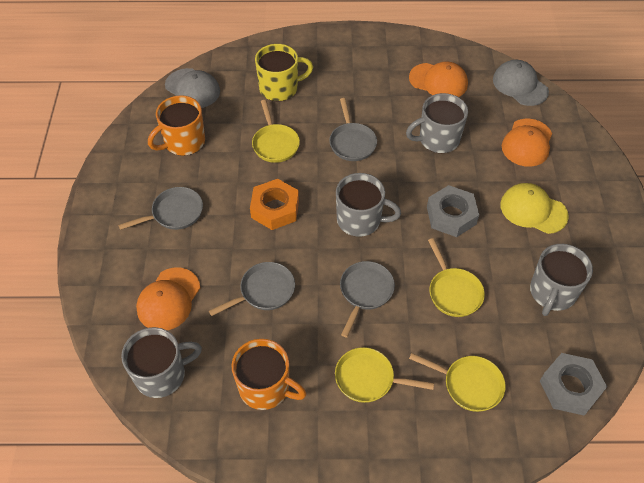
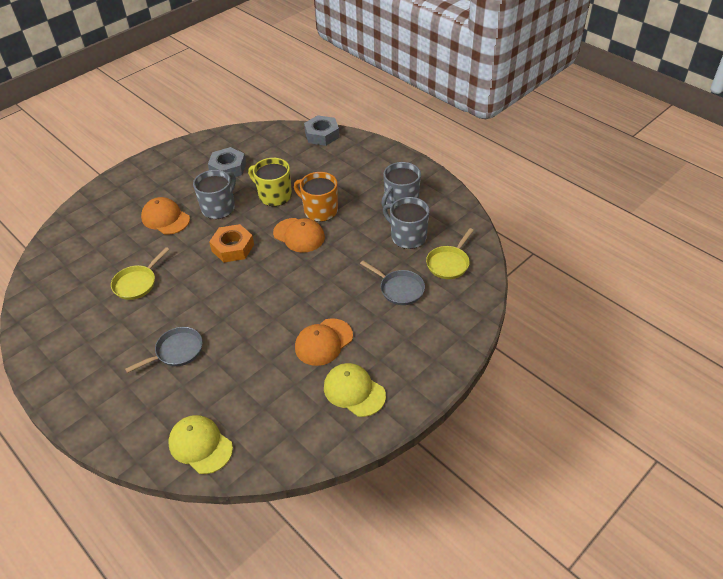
grey cap: 2 -> 0
grey mug: 4 -> 3
grey pan: 4 -> 2
orange mug: 2 -> 1
yellow cap: 1 -> 2
yellow pan: 4 -> 2

